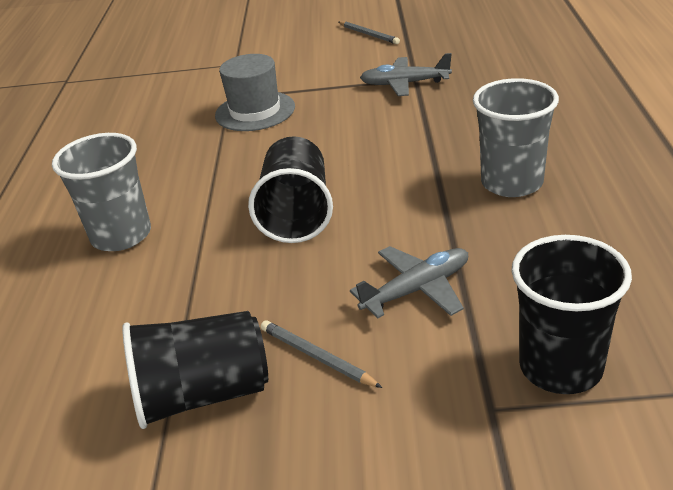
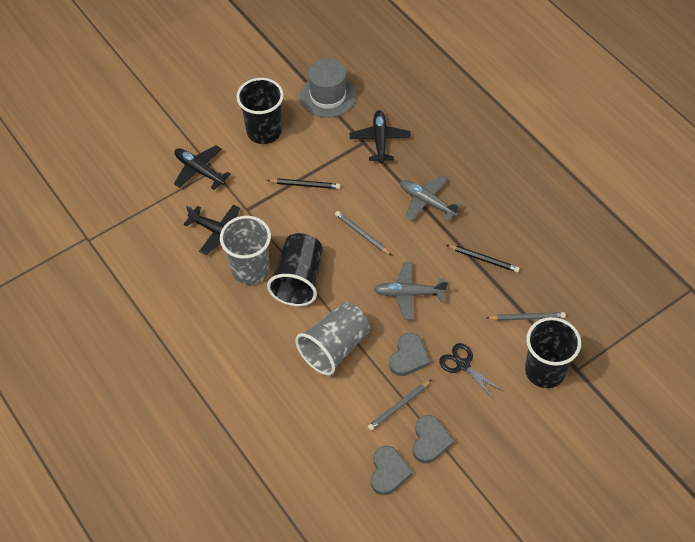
black pencil: 0 -> 2
black plane: 0 -> 3
black scissors: 0 -> 1
grey heart: 0 -> 3
grey pencil: 2 -> 3

